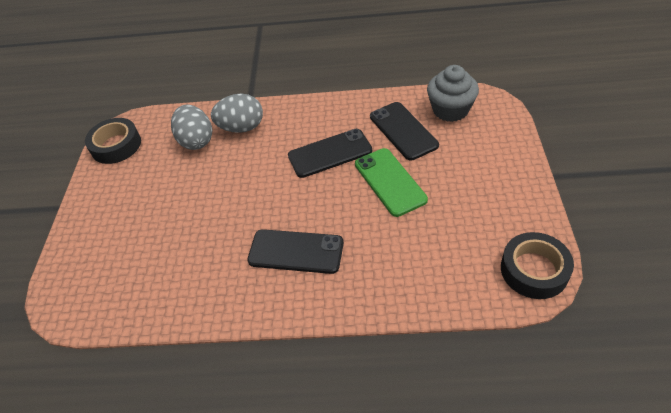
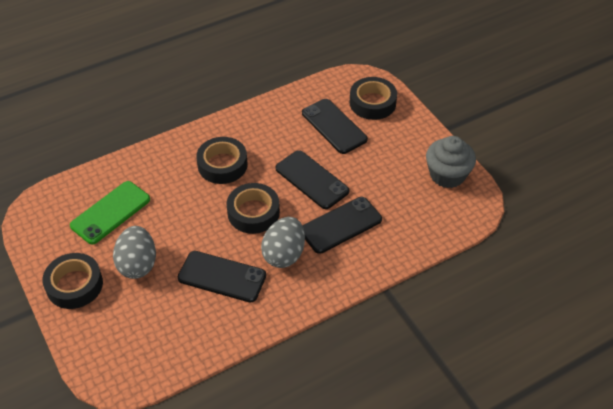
black phone: 3 -> 4
black tape: 2 -> 4

